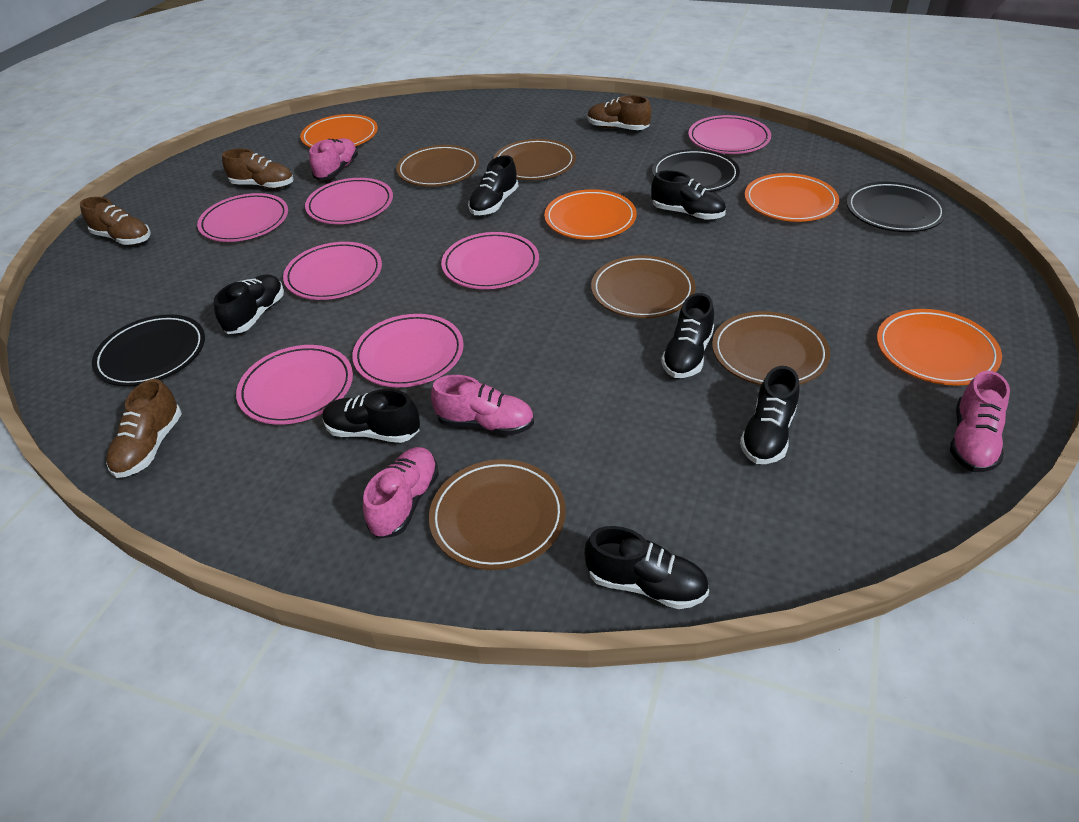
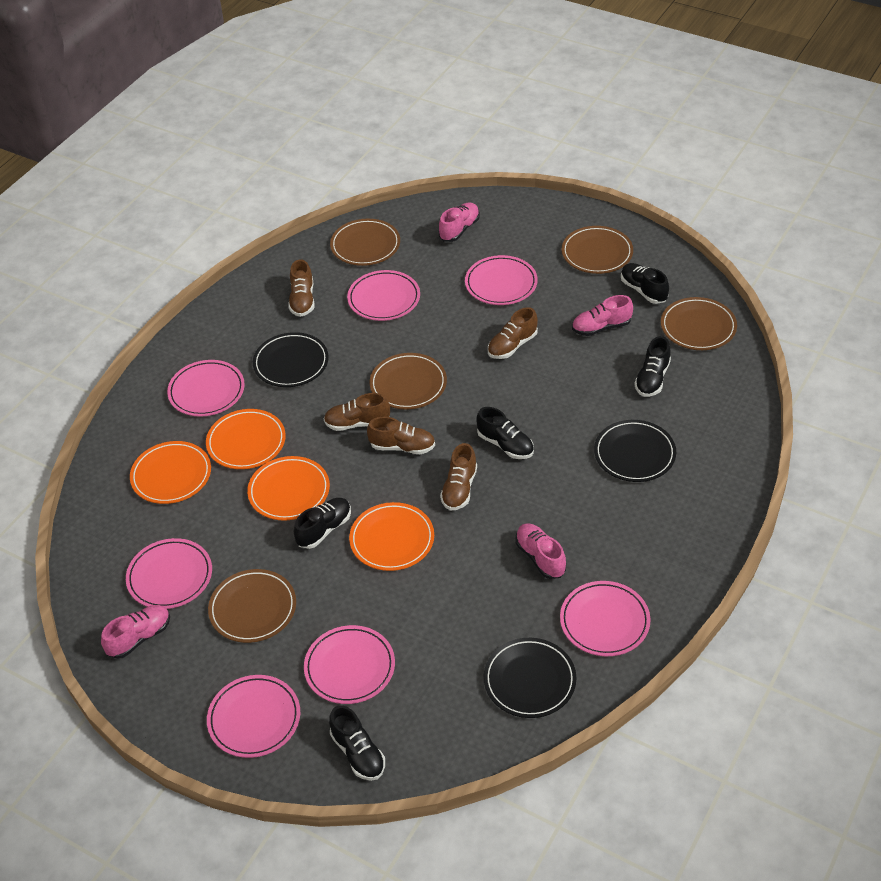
black shoe: 7 -> 5
brown shoe: 4 -> 5

